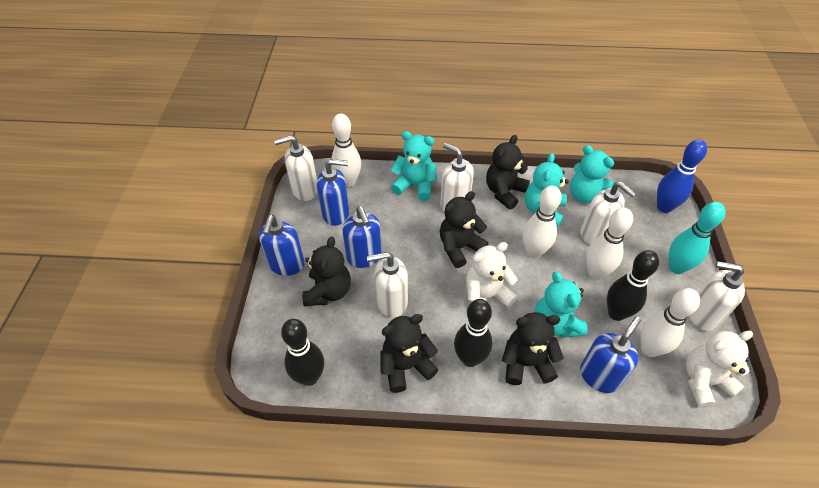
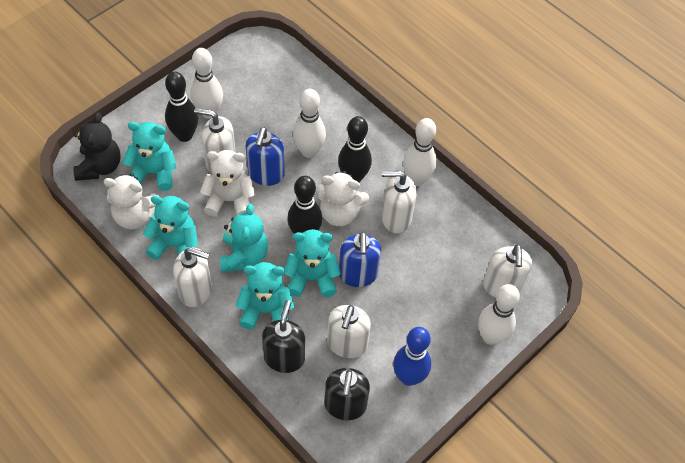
black soap dispenser: 0 -> 2
black teddy bear: 5 -> 1
blue soap dispenser: 4 -> 2
turquoise bowling pin: 1 -> 0
turquoise teddy bear: 4 -> 5
white teddy bear: 2 -> 3

